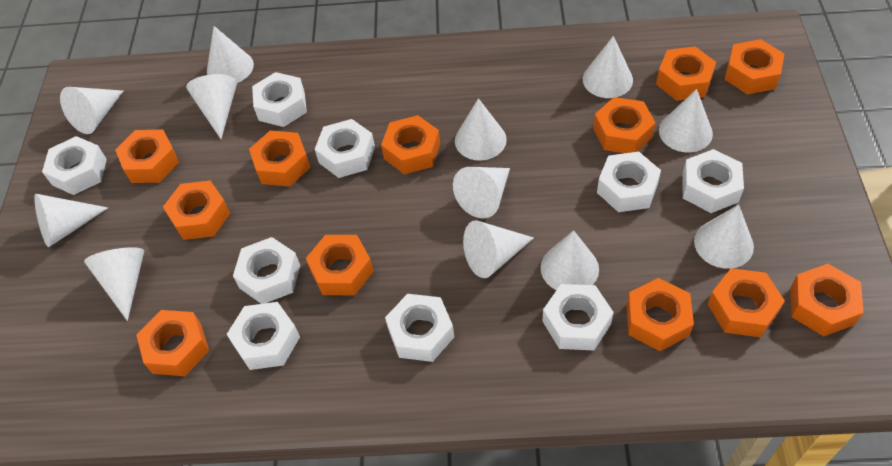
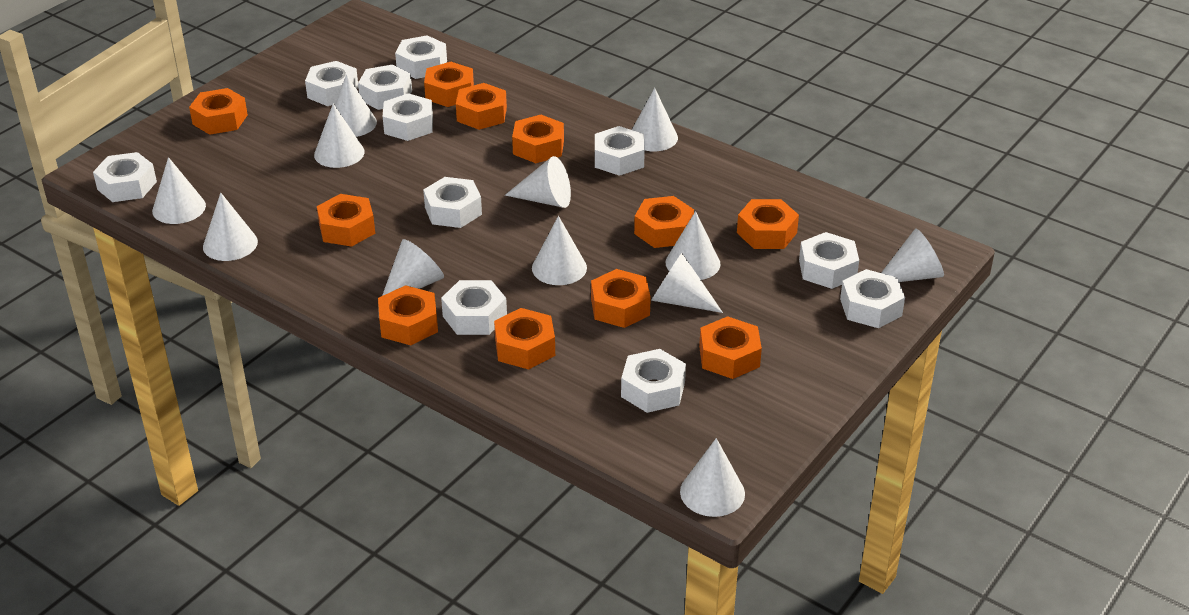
orange nut: 12 -> 11
white nut: 9 -> 11

